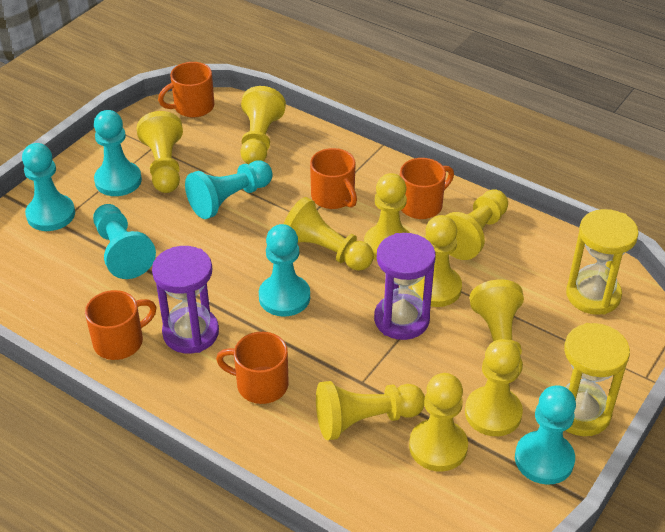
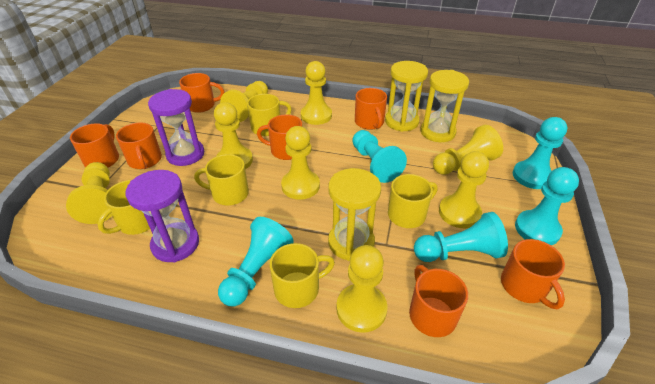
orange mug: 5 -> 7
turquoise pawn: 6 -> 5
yellow hourglass: 2 -> 3
yellow mug: 0 -> 5
yellow pawn: 10 -> 8

